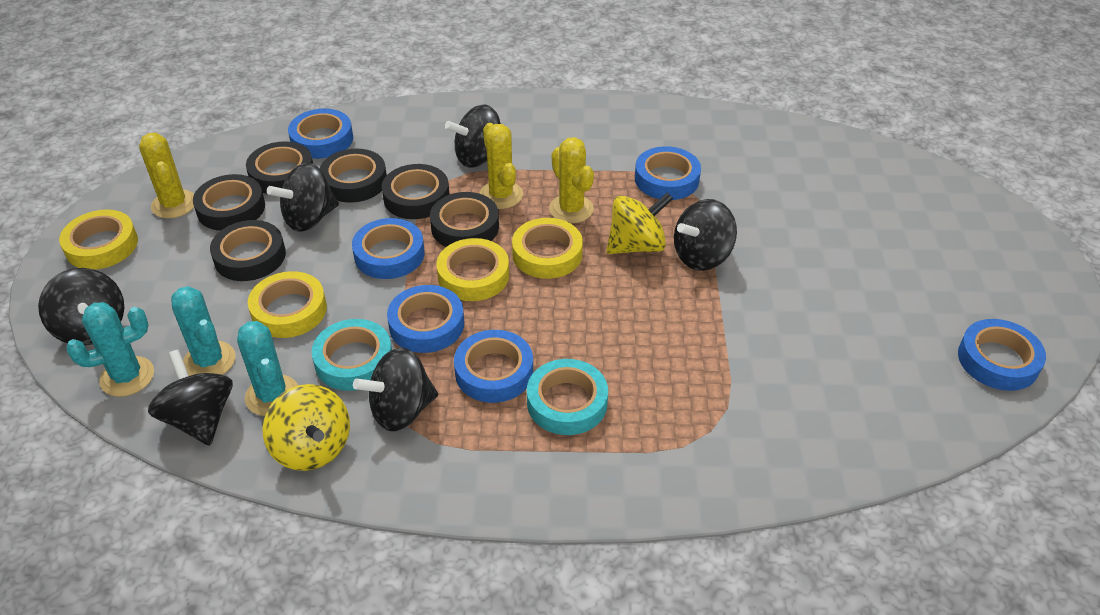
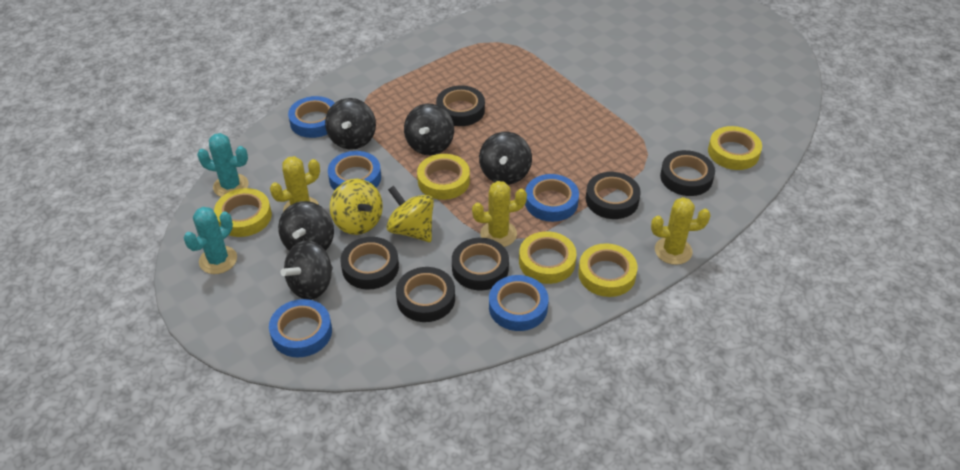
black spinning top: 6 -> 5
blue tape: 6 -> 5
turquoise cactus: 3 -> 2
turquoise tape: 2 -> 0
yellow tape: 4 -> 5

